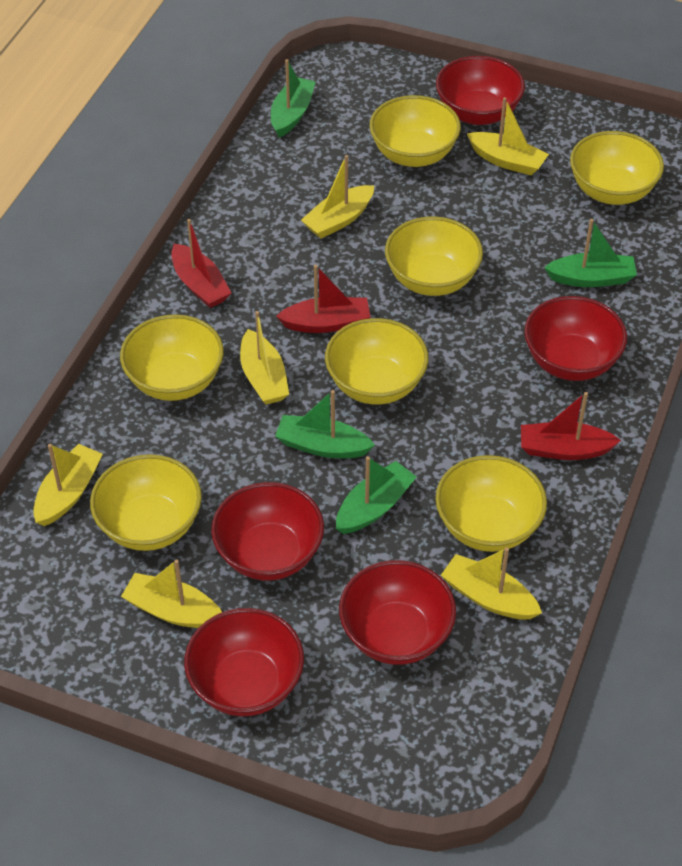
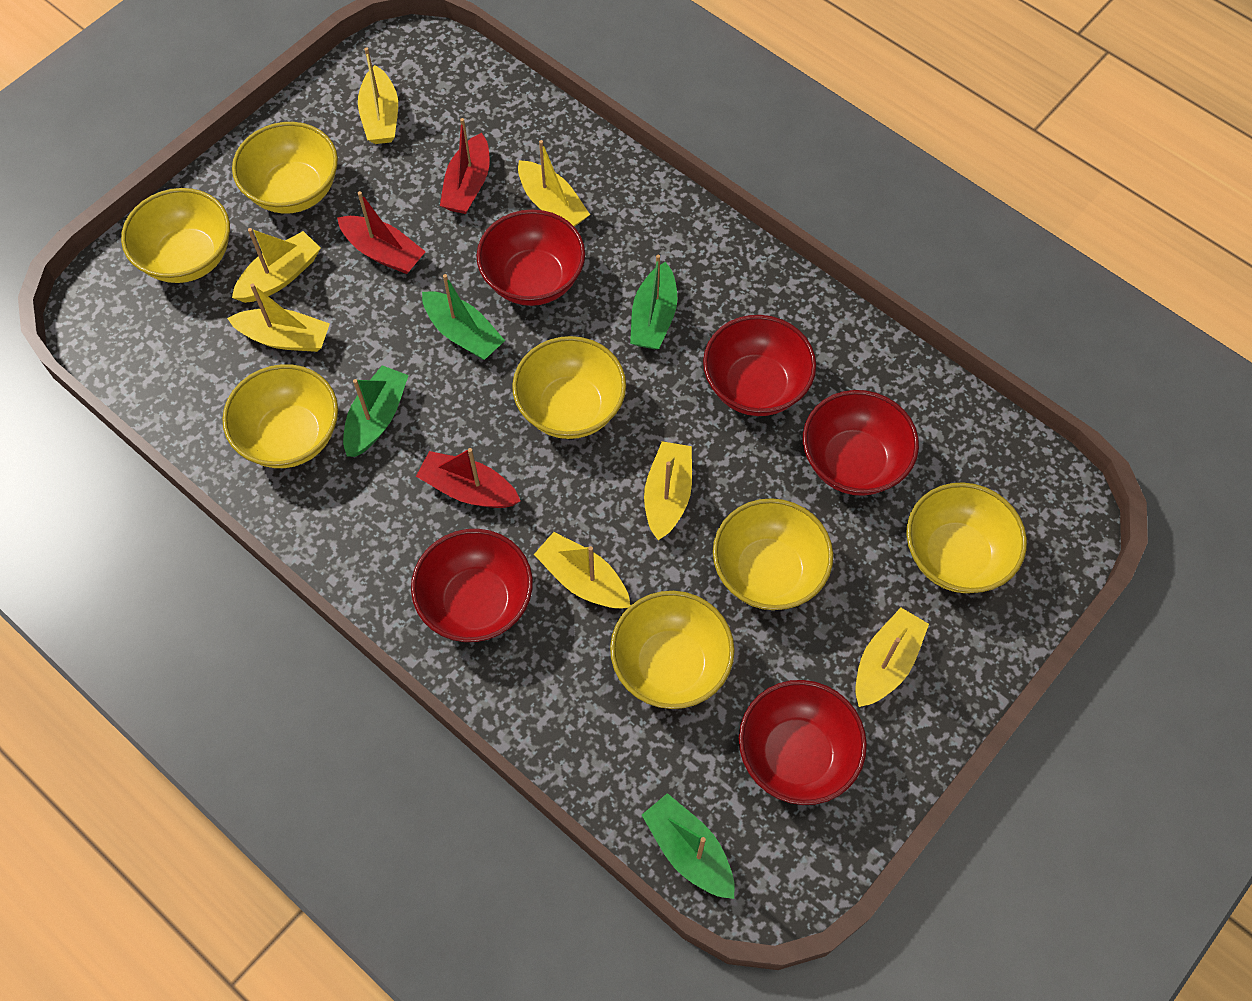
yellow boat: 6 -> 7

